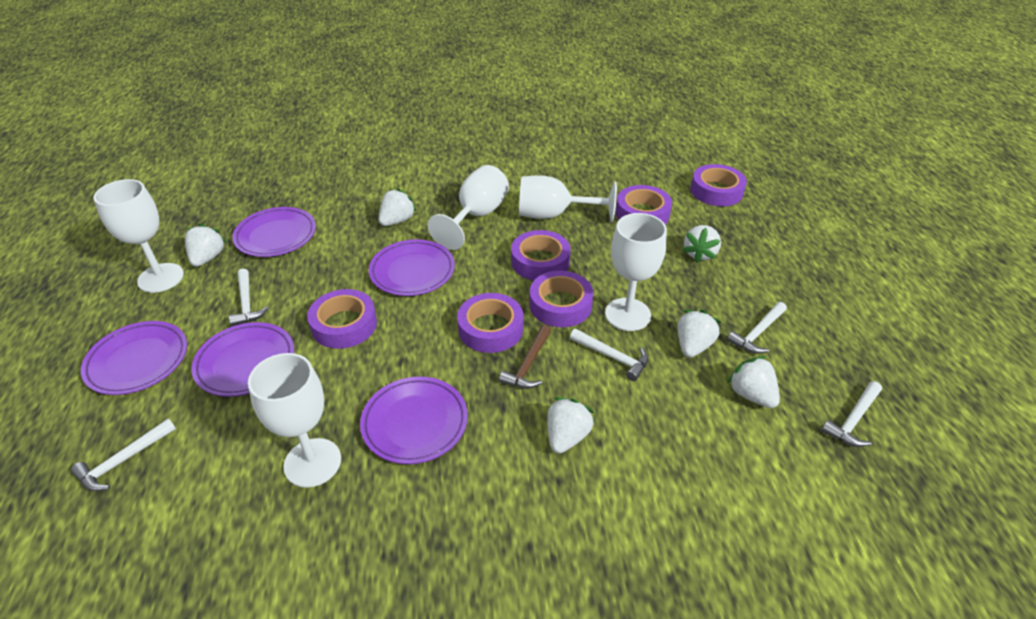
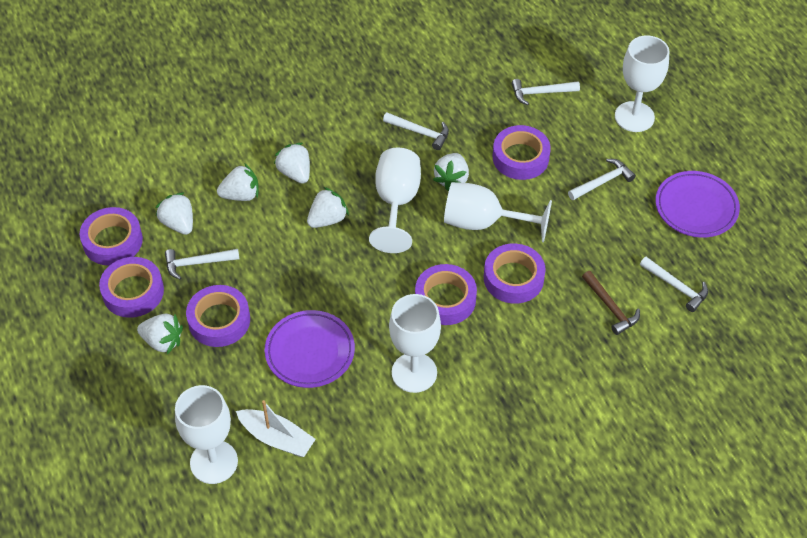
purple plate: 5 -> 2
white boat: 0 -> 1

